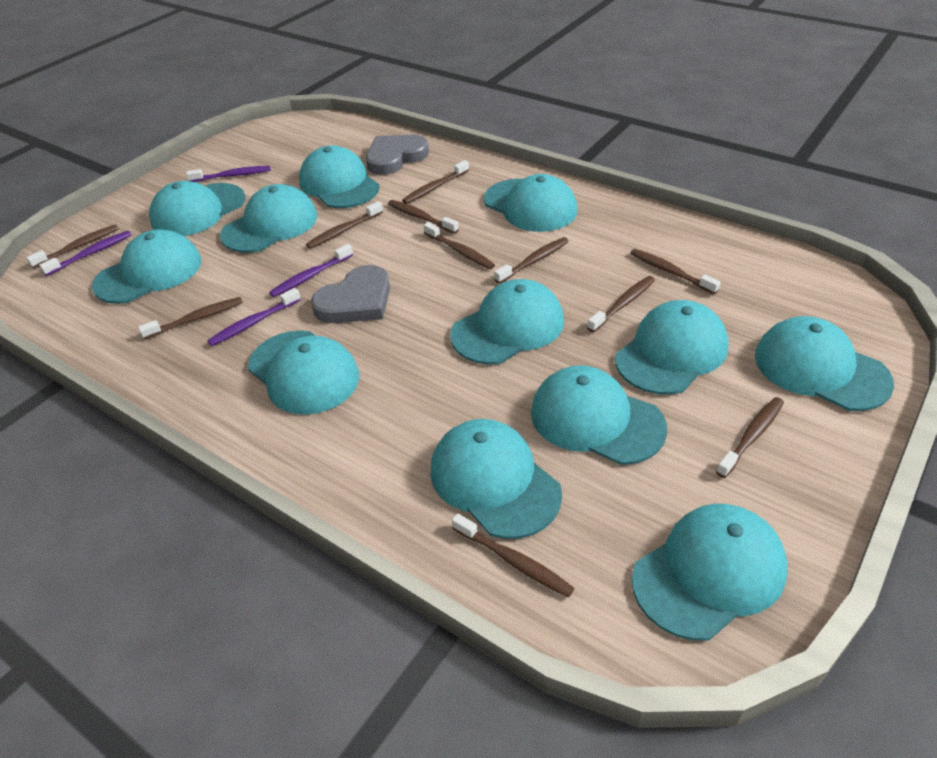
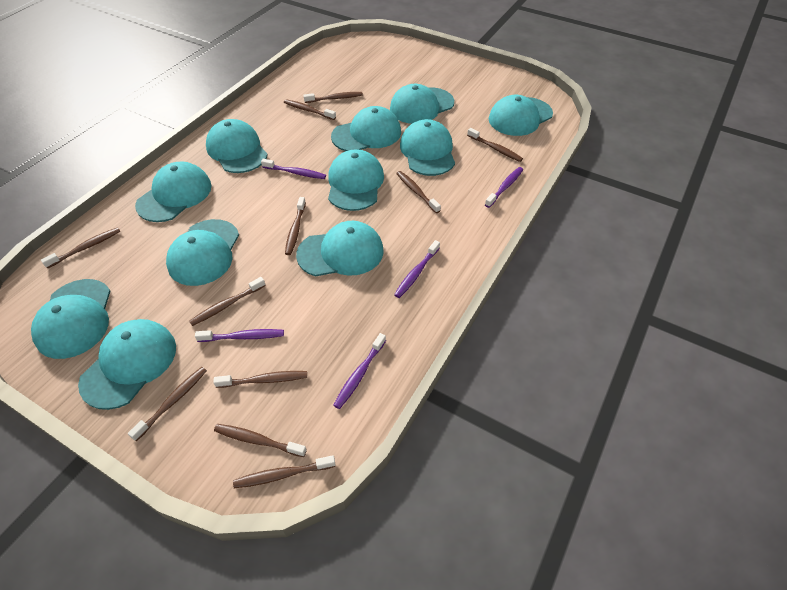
grey heart: 2 -> 0
purple toothbrush: 4 -> 5
turquoise cap: 12 -> 11

